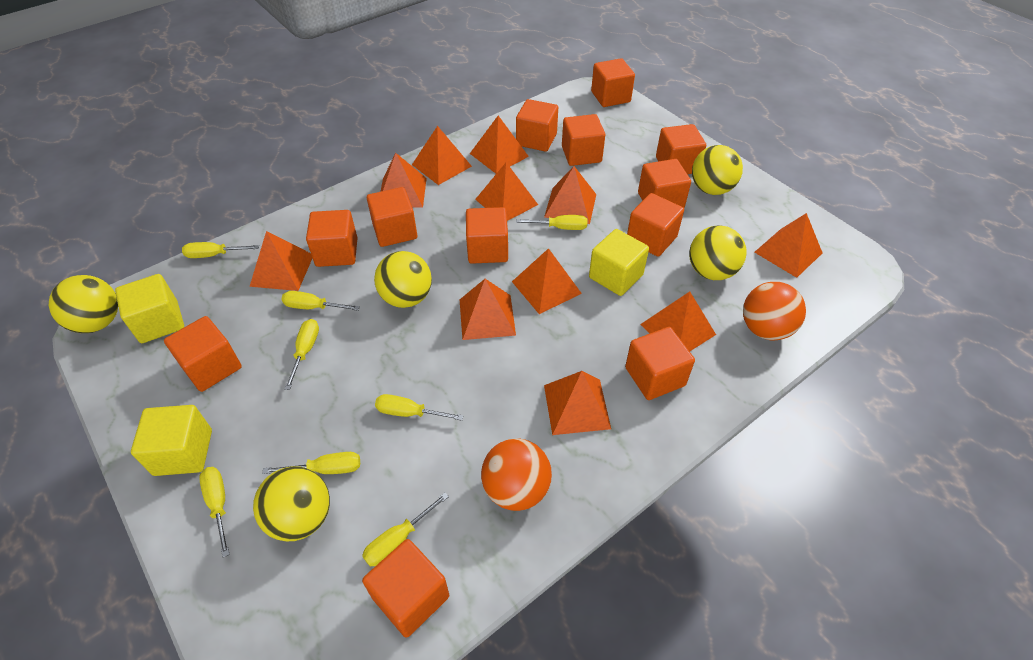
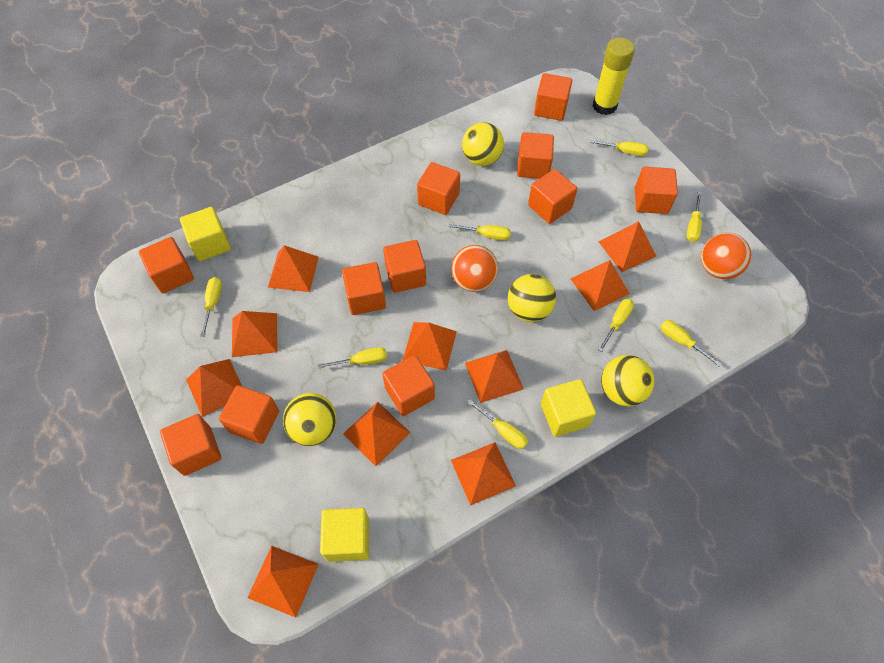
orange cube: 12 -> 11
orange pyramid: 11 -> 10
yellow ball: 5 -> 4
yellow glue stick: 0 -> 1

